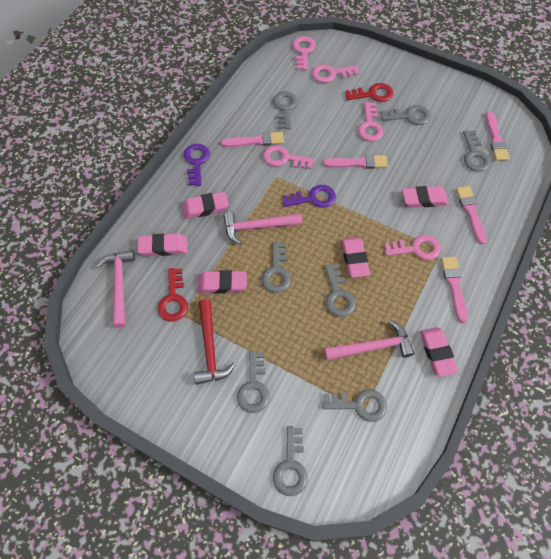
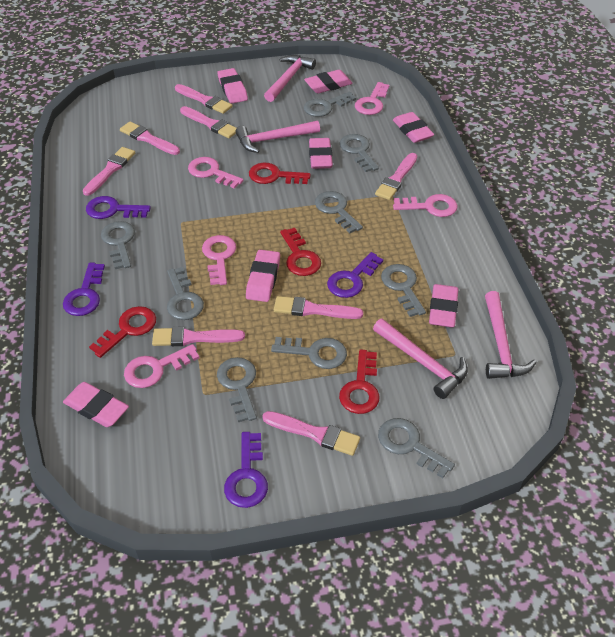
grey key: 8 -> 9
pink brush: 5 -> 8
pink eraser: 6 -> 7
pink hammer: 3 -> 4
purple key: 2 -> 4
red hammer: 1 -> 0
red key: 2 -> 4

